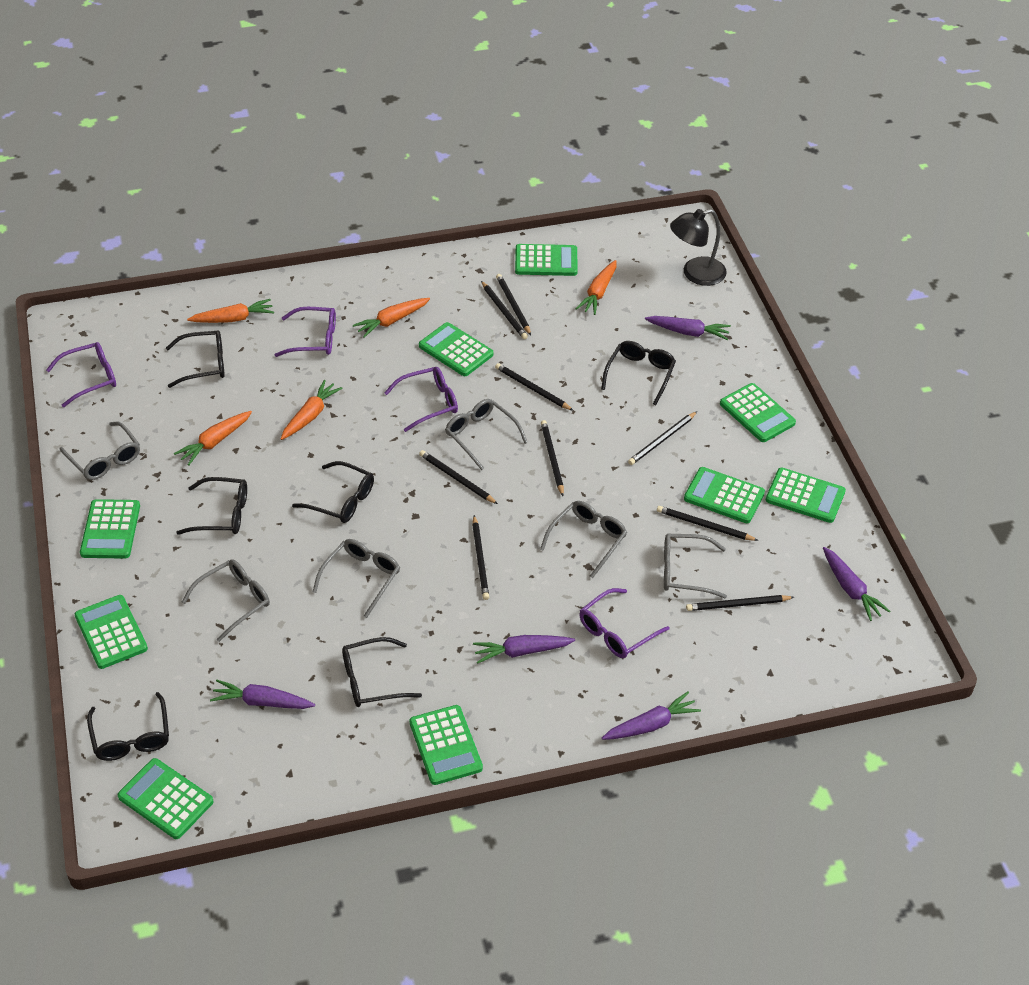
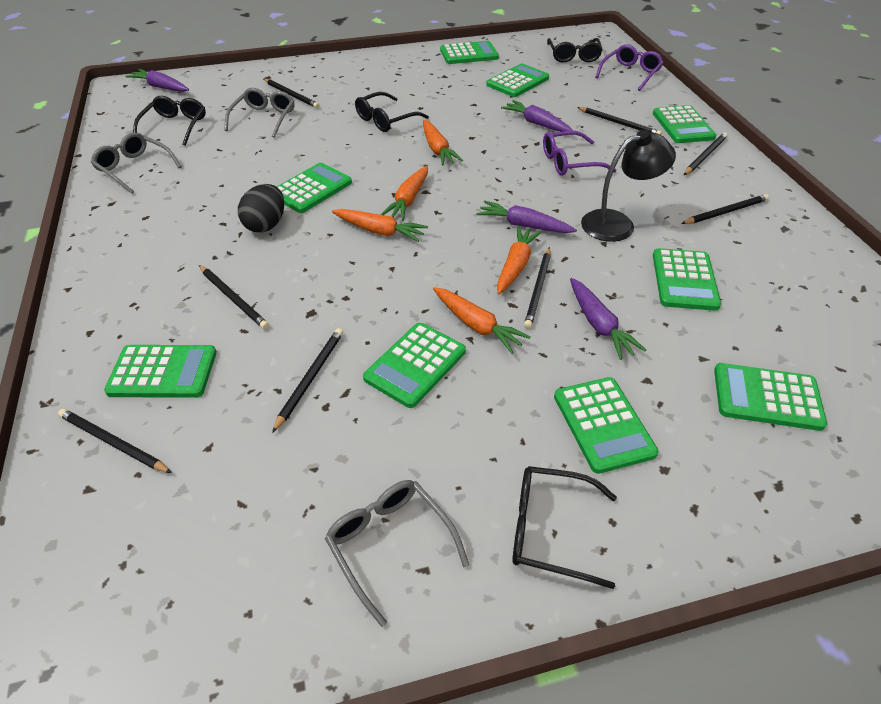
black egg: 0 -> 1
black glasses: 6 -> 4
black pencil: 9 -> 8
grey glasses: 6 -> 3
purple carrot: 5 -> 4
purple glasses: 4 -> 2

